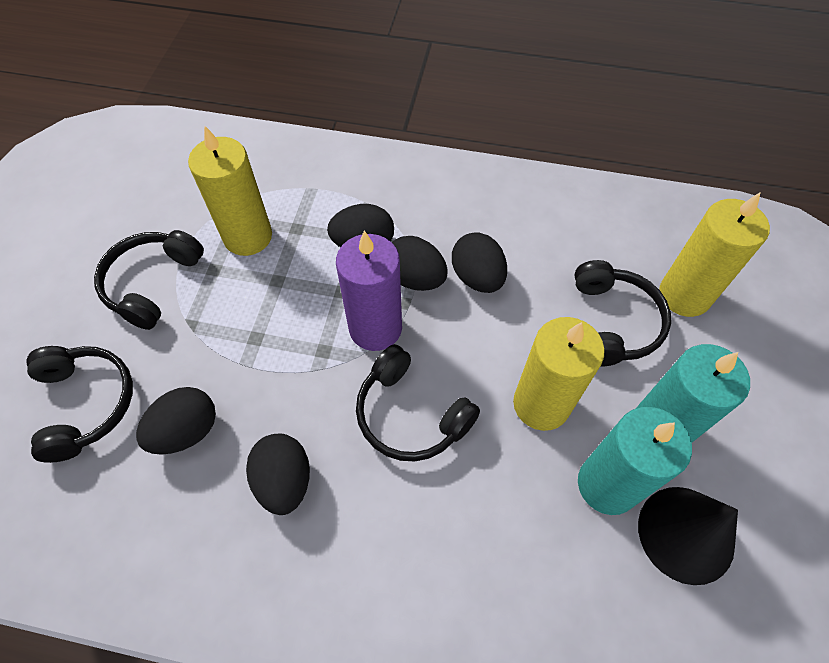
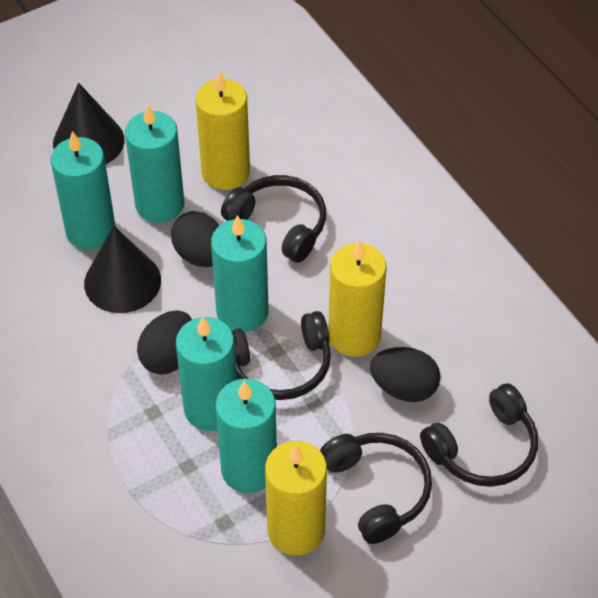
black cone: 1 -> 2
black egg: 5 -> 3
purple candle: 1 -> 0
turquoise candle: 2 -> 5

